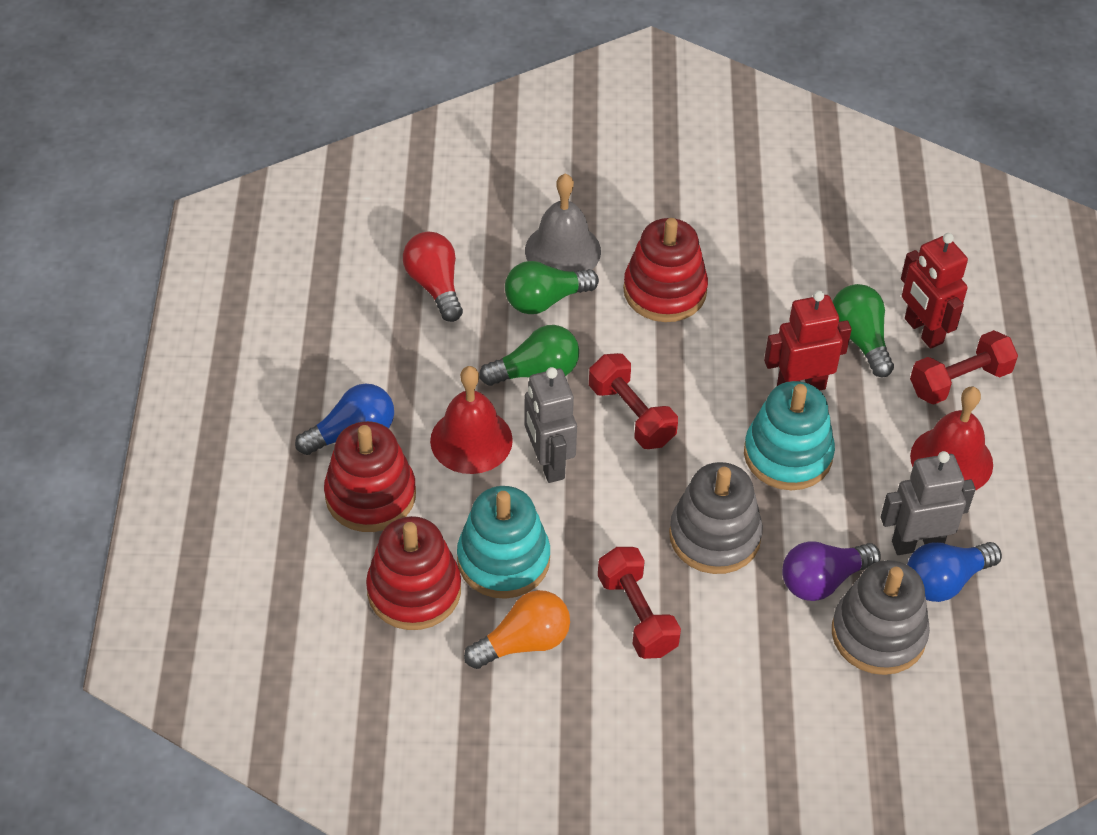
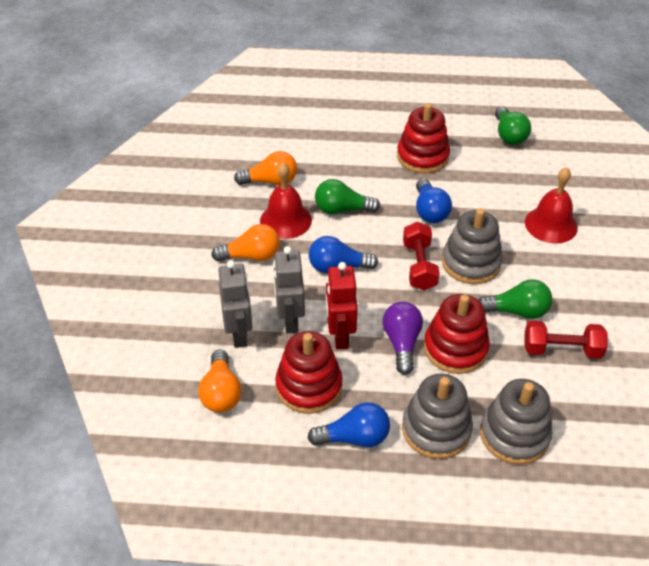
blue light bulb: 2 -> 3
grey bell: 1 -> 0
grey stacking toy: 2 -> 3
orange light bulb: 1 -> 3
red dumbbell: 3 -> 2
red light bulb: 1 -> 0
red robot: 2 -> 1
turquoise stacking toy: 2 -> 0

